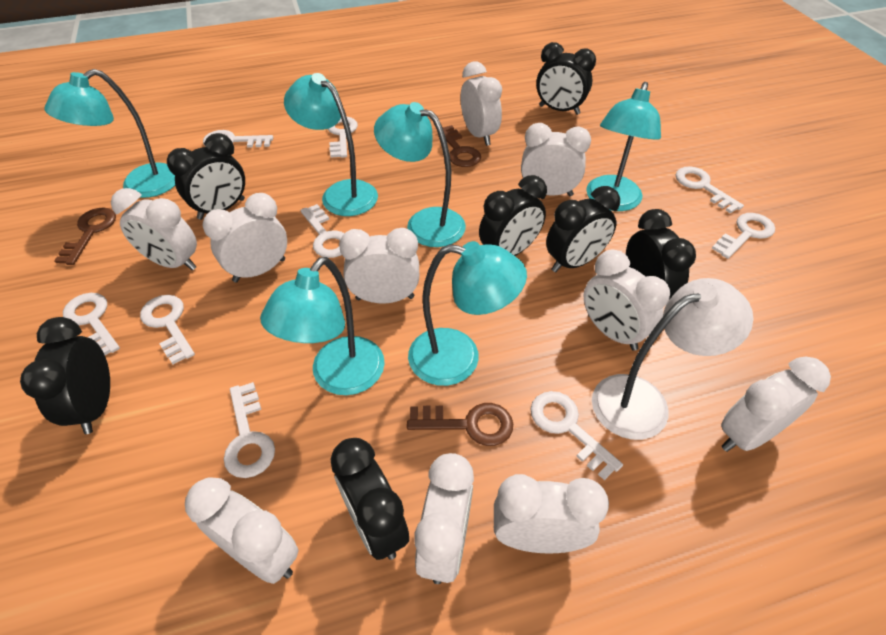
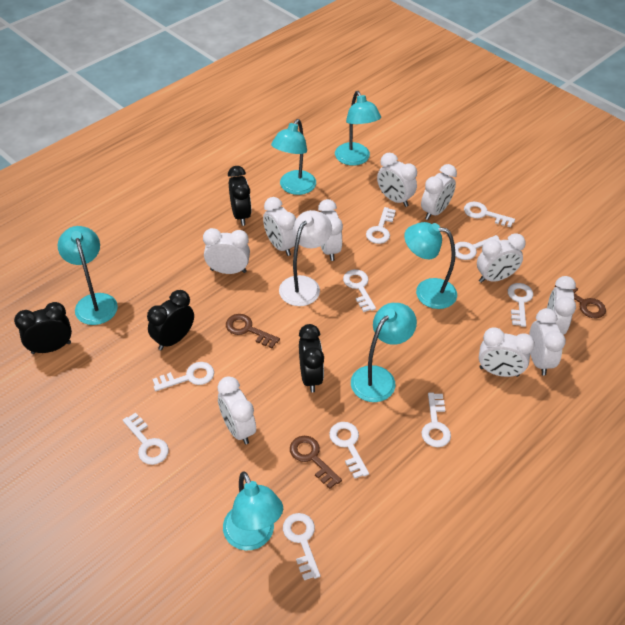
black clock: 7 -> 4
white key: 9 -> 10

